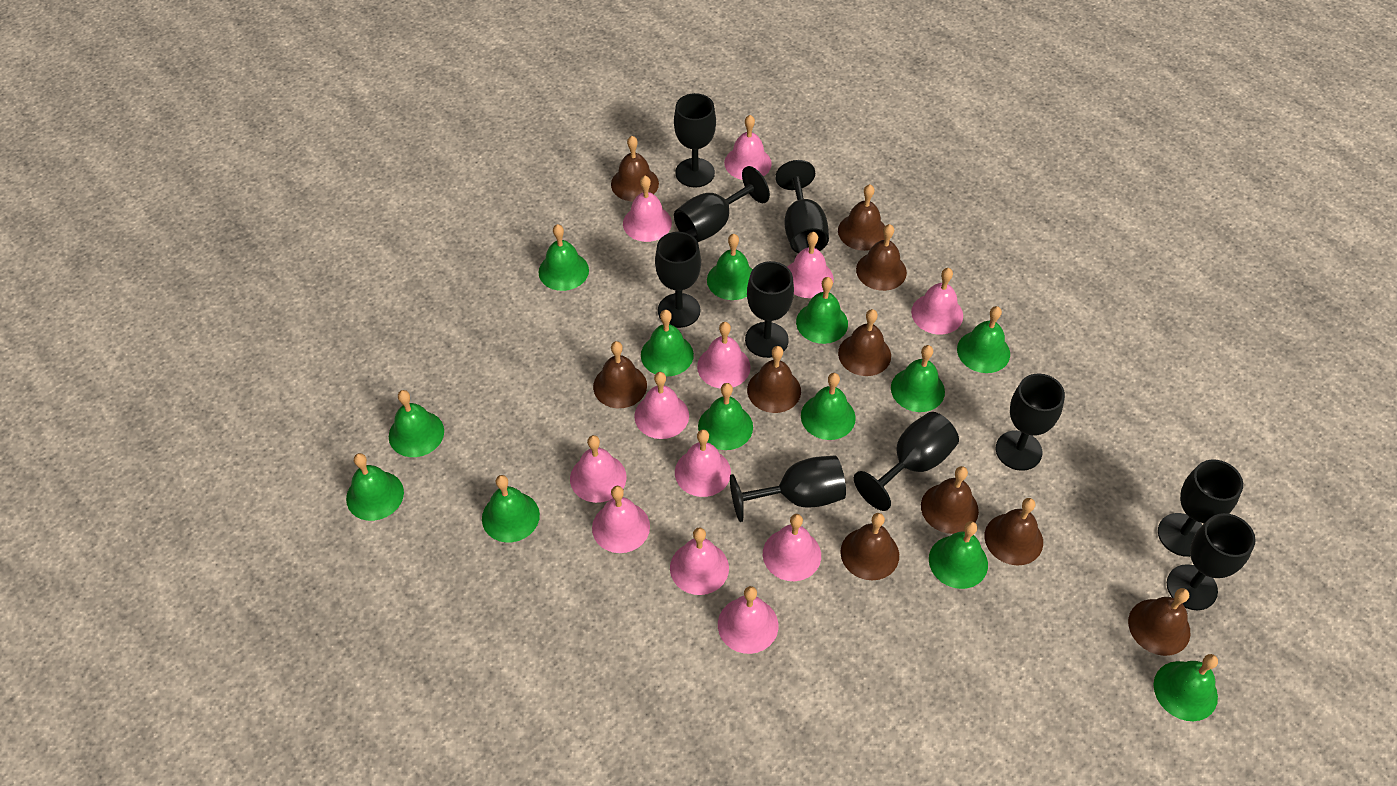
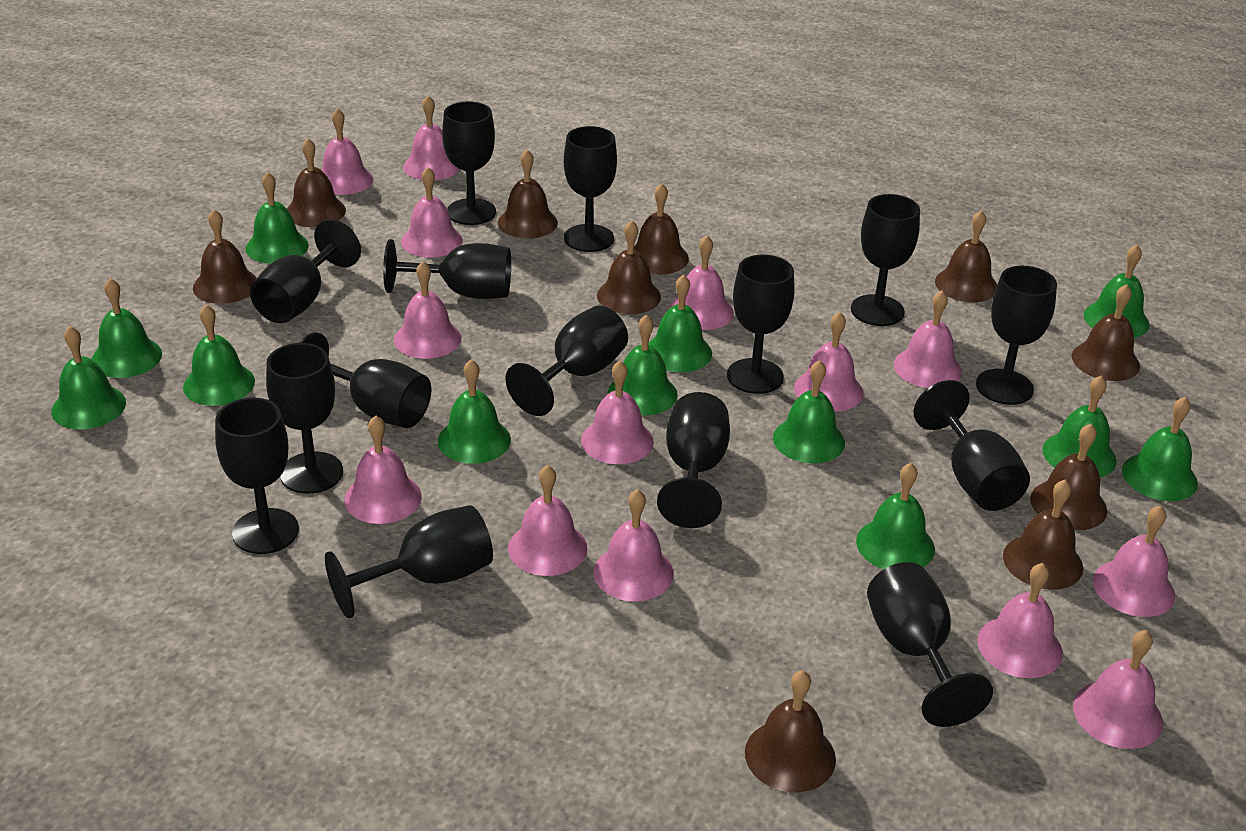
black goblet: 10 -> 15
green bell: 13 -> 12
pink bell: 12 -> 14

